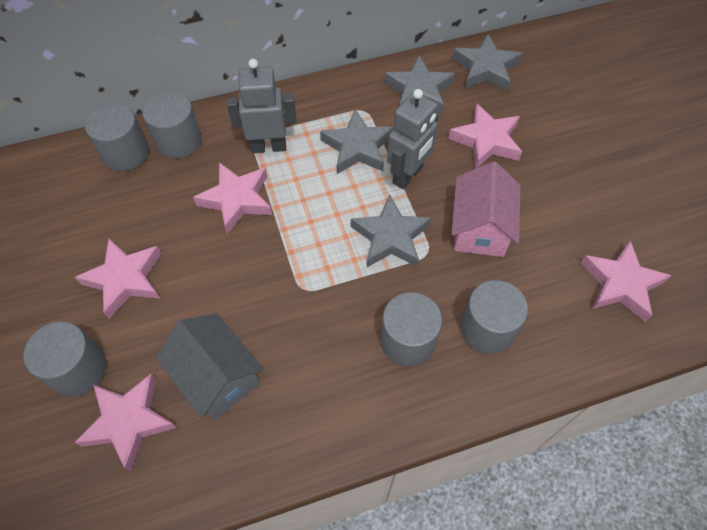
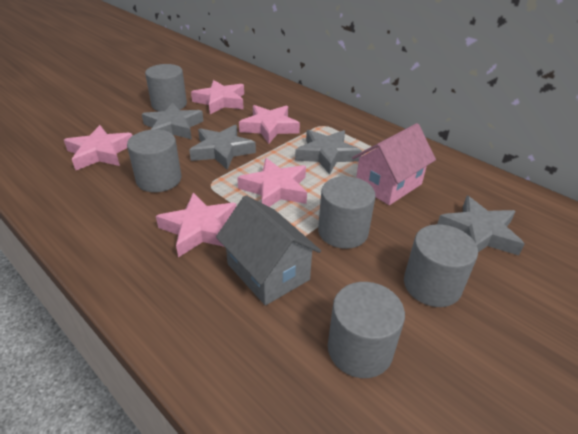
grey robot: 2 -> 0

